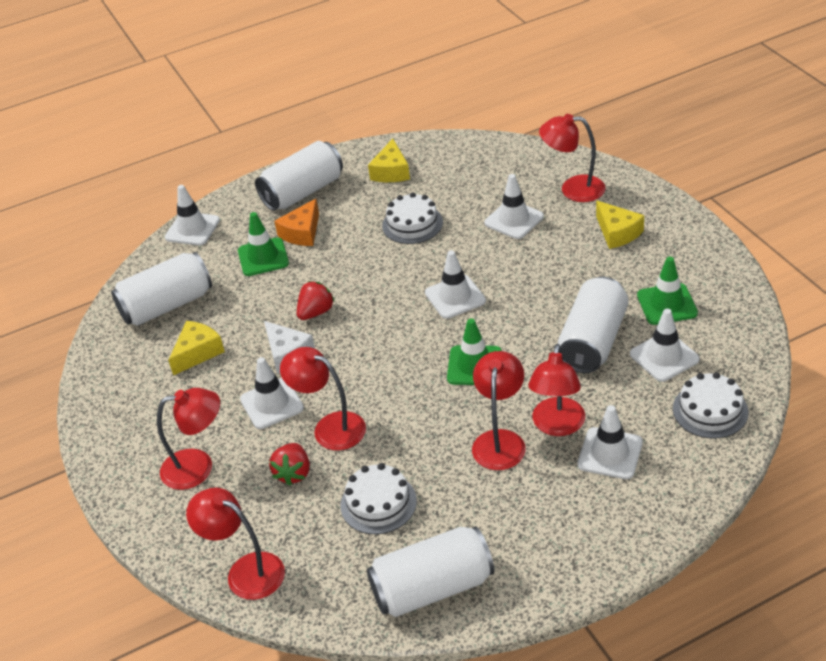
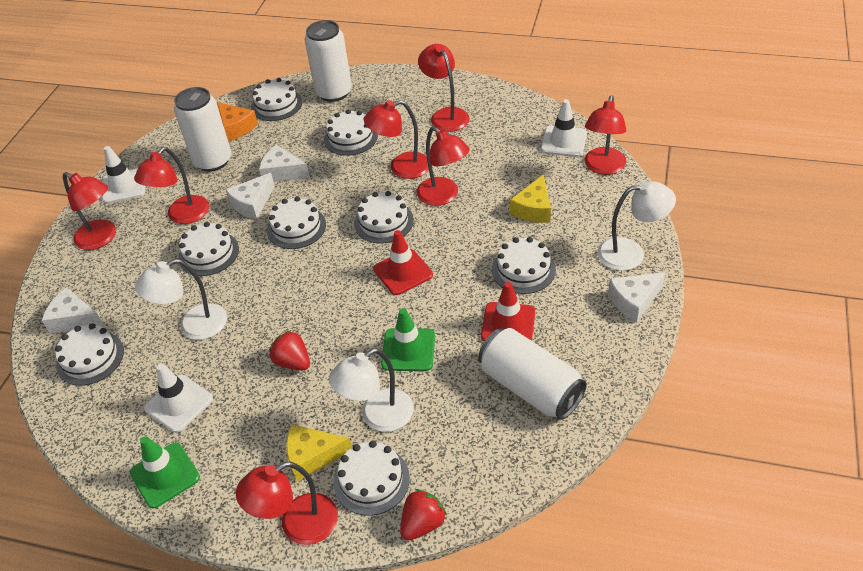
green traffic cone: 3 -> 2
red lamp: 6 -> 7
red traffic cone: 0 -> 2
white cake: 3 -> 8
white can: 4 -> 3
white cheese: 1 -> 4
white lamp: 0 -> 3
white traffic cone: 6 -> 3
yellow cheese: 3 -> 2

